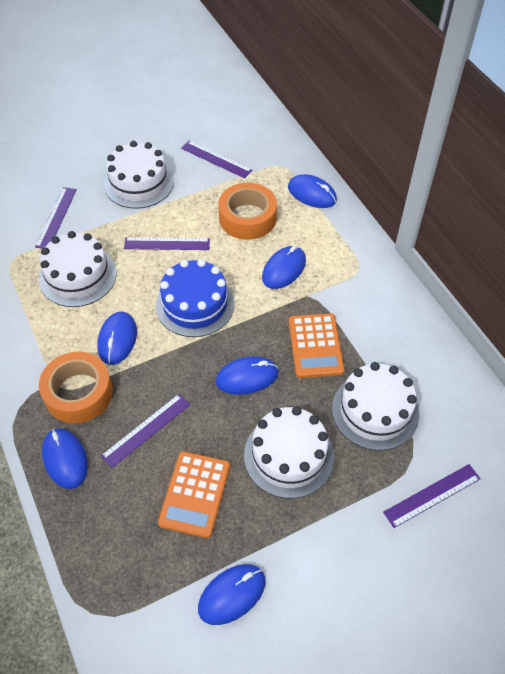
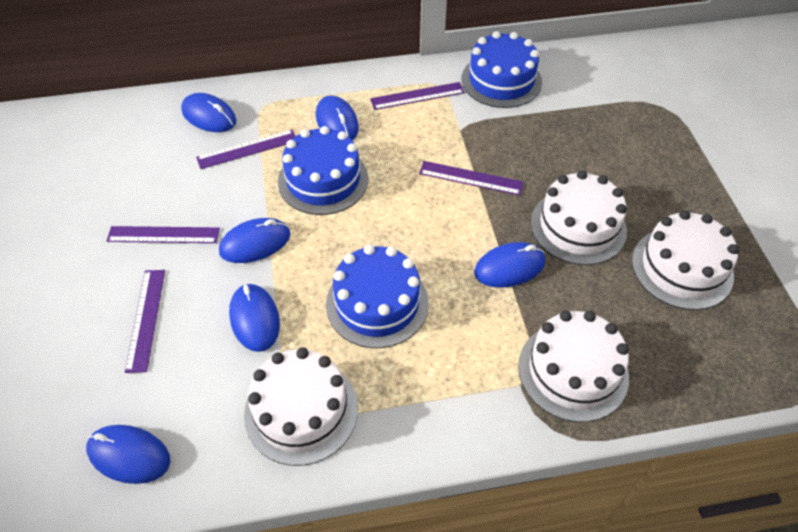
blue cake: 1 -> 3
orange calculator: 2 -> 0
orange tape: 2 -> 0

